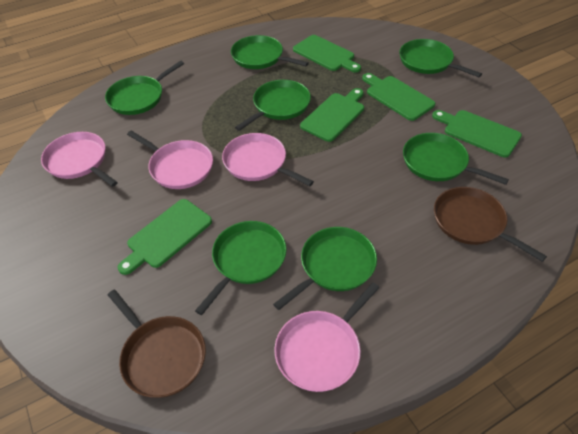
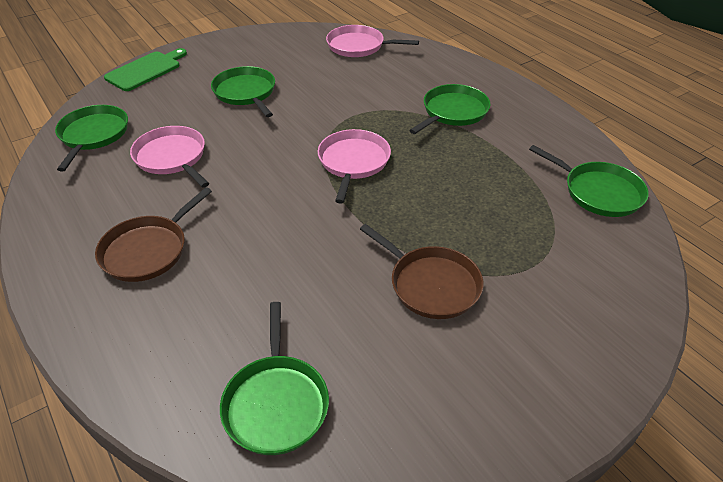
green cutting board: 5 -> 1
green pan: 7 -> 5
pink pan: 4 -> 3

